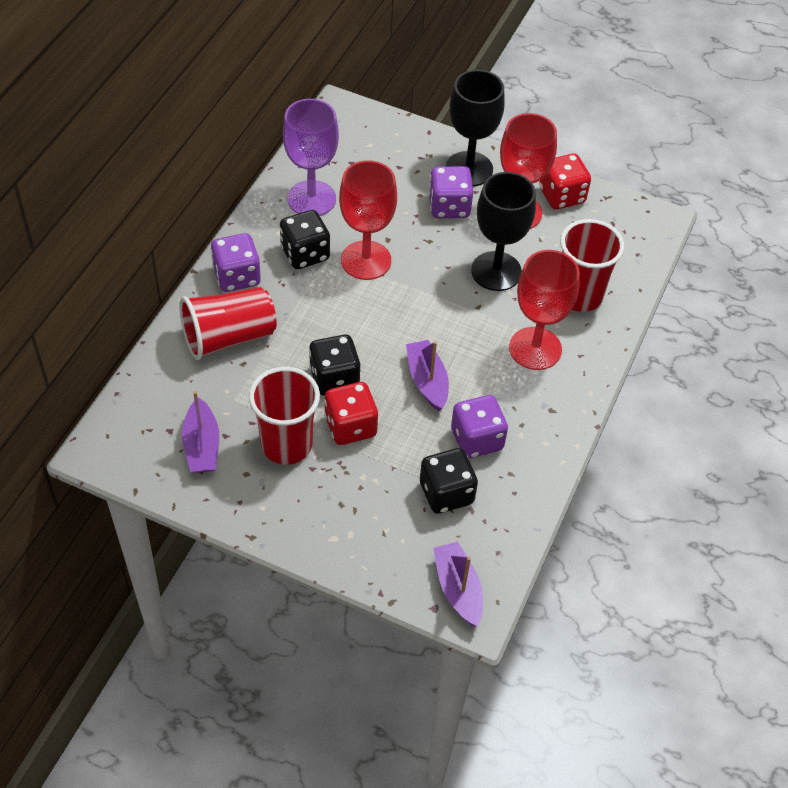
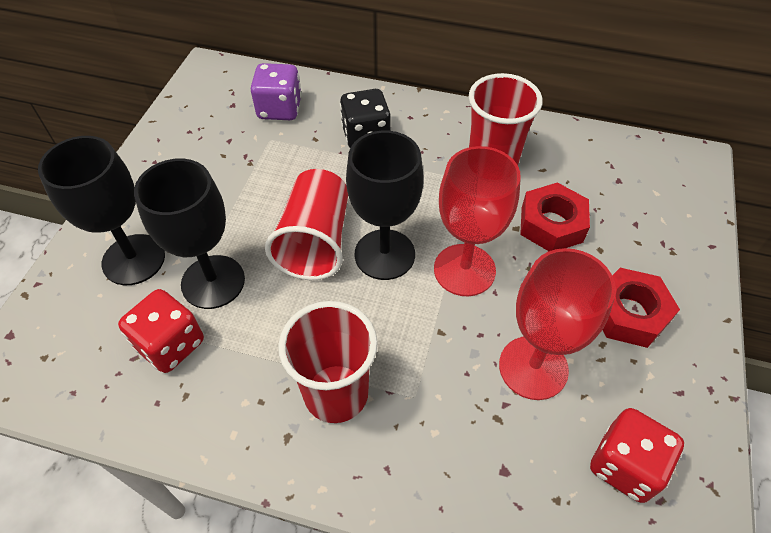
black dice: 3 -> 1
black goblet: 2 -> 3
purple boat: 3 -> 0
purple dice: 3 -> 1
purple goblet: 1 -> 0
red goblet: 3 -> 2
red nut: 0 -> 2

